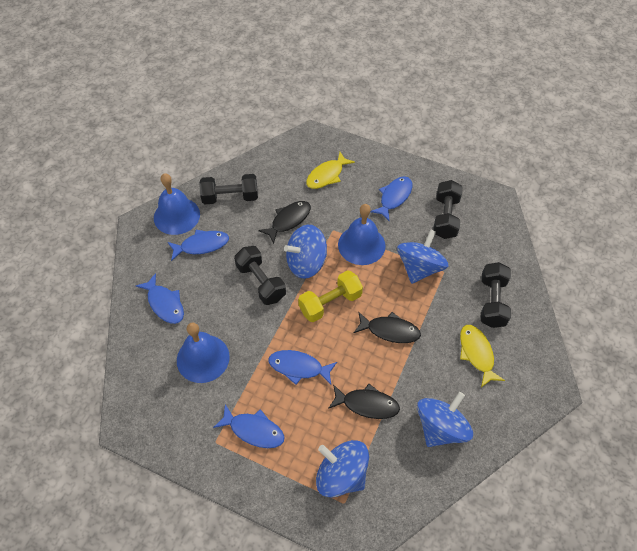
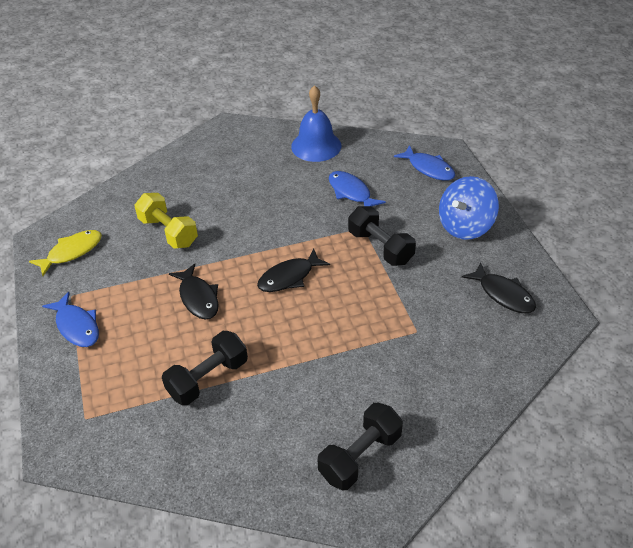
black dumbbell: 4 -> 3
blue bell: 3 -> 1
blue fish: 5 -> 3
blue spinning top: 4 -> 1
yellow fish: 2 -> 1

